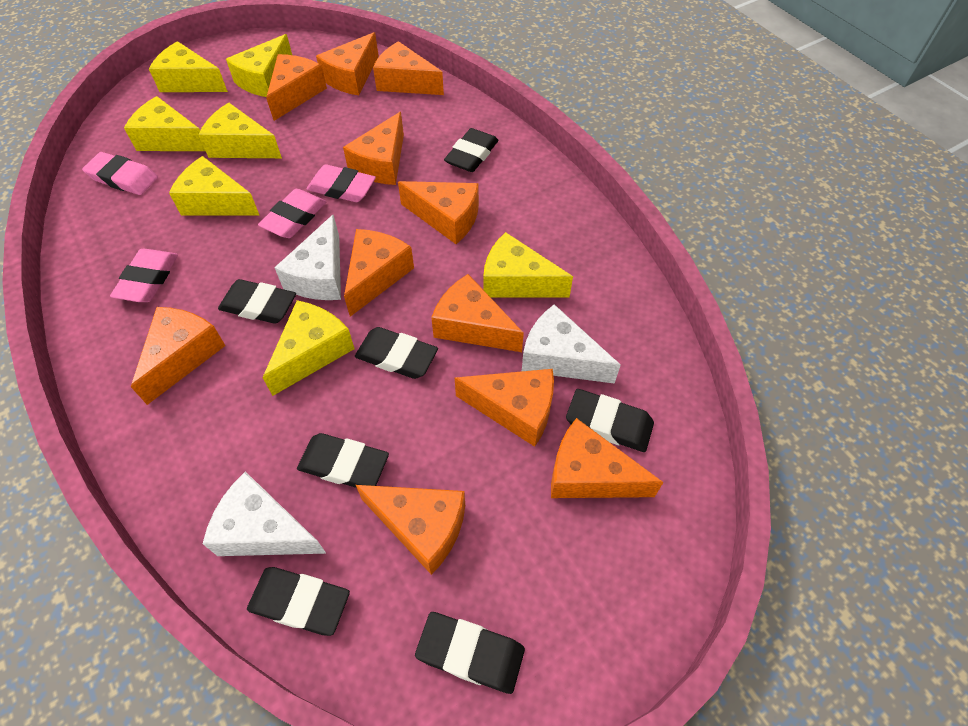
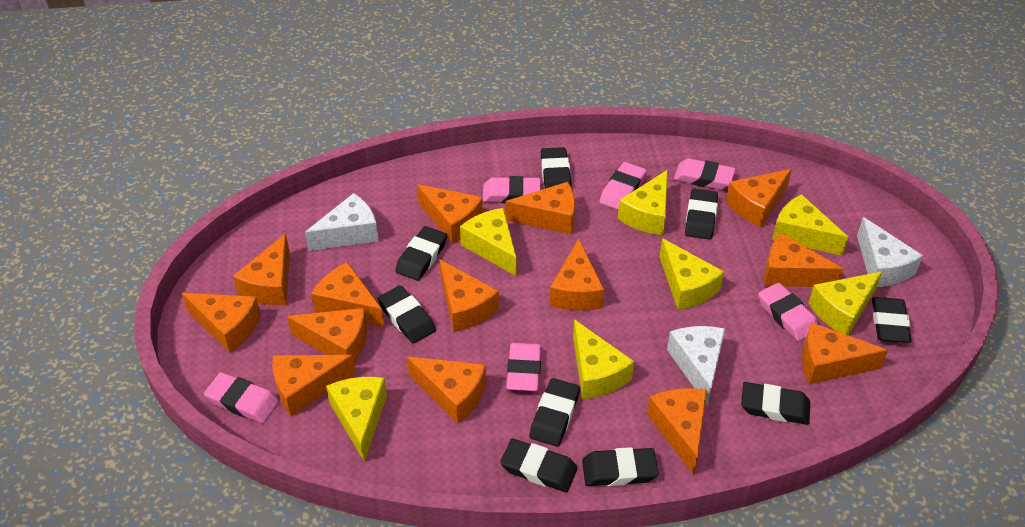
black eraser: 7 -> 9
orange cheese: 11 -> 14
pink eraser: 4 -> 6

